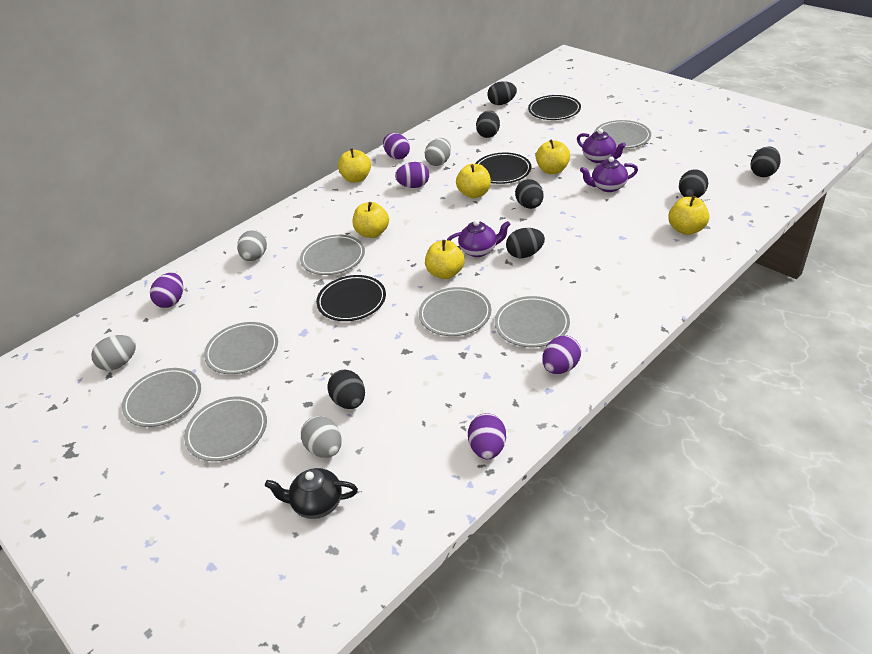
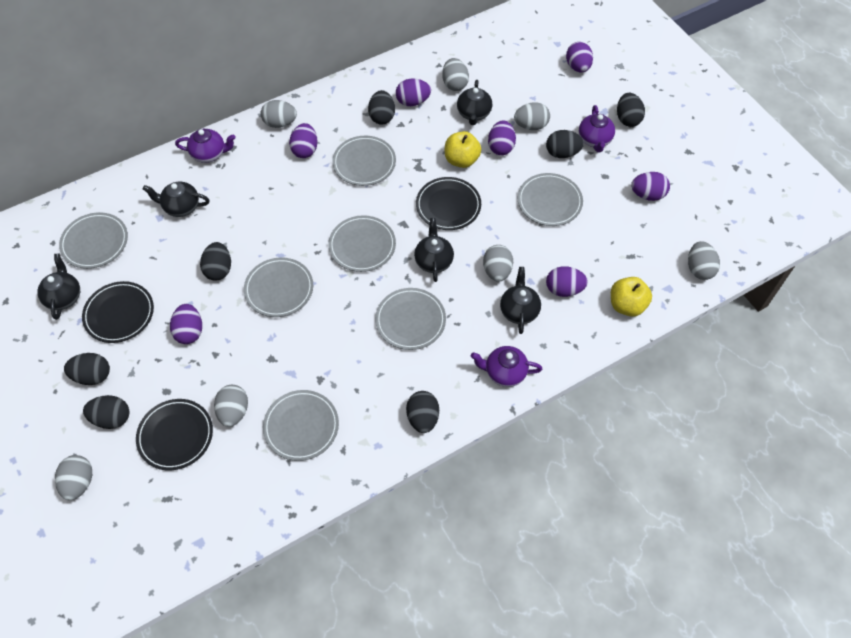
black teapot: 1 -> 5
grey egg: 4 -> 7
purple egg: 5 -> 7
yellow apple: 6 -> 2

